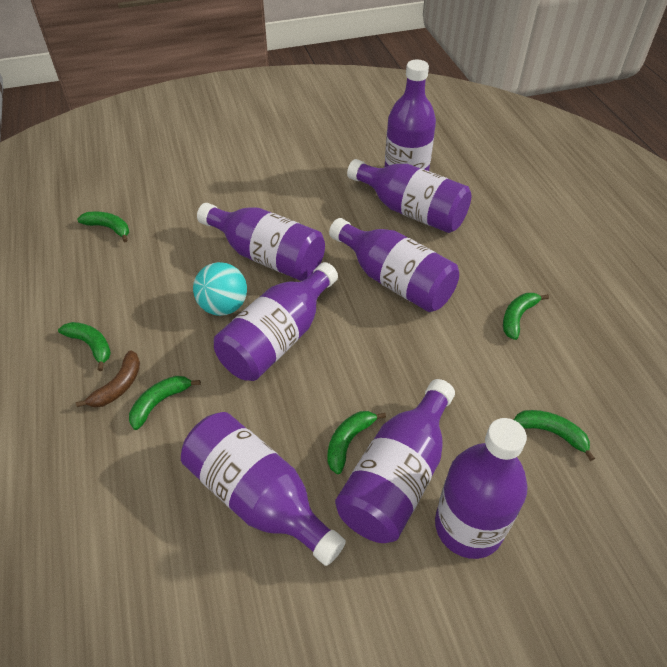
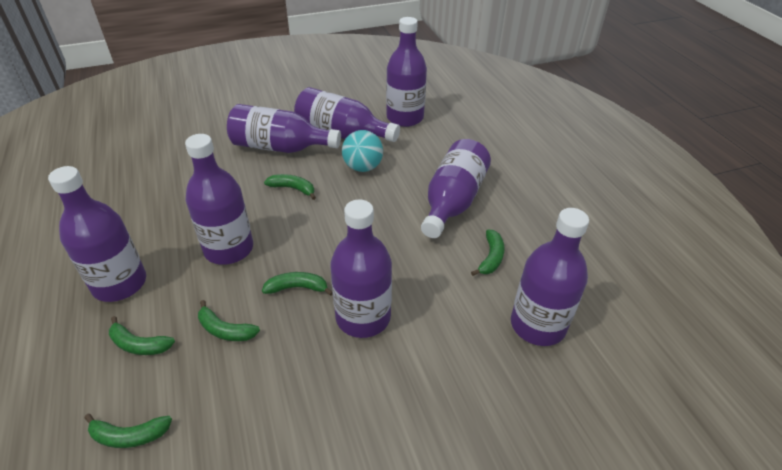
brown banana: 1 -> 0

